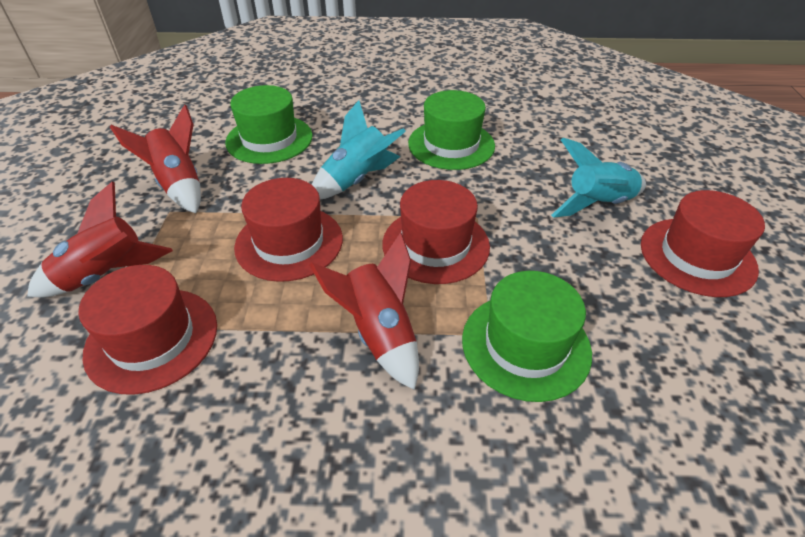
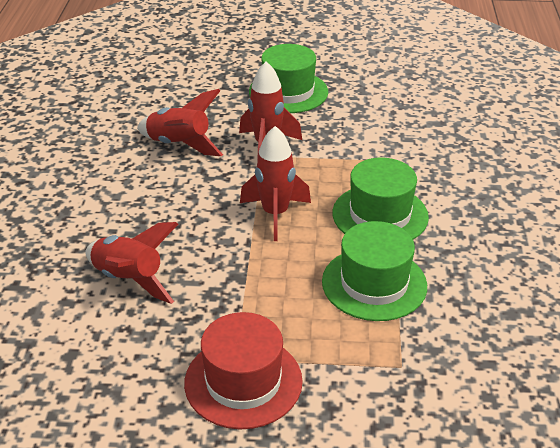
red hat: 4 -> 1
red rocket: 3 -> 4
turquoise rocket: 2 -> 0

